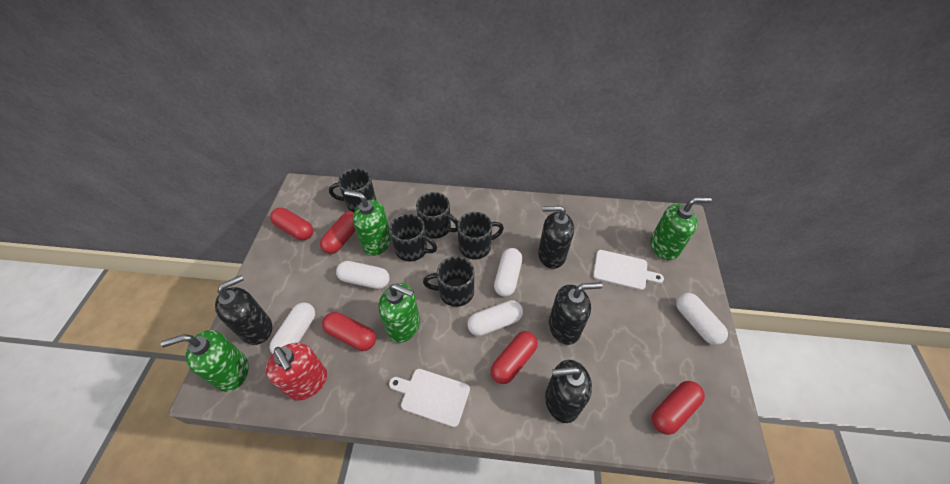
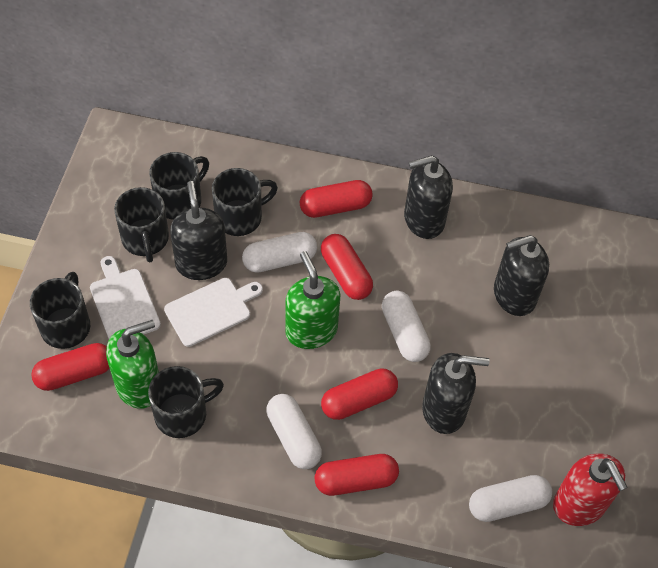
green soap dispenser: 4 -> 2
white capsule: 5 -> 4

